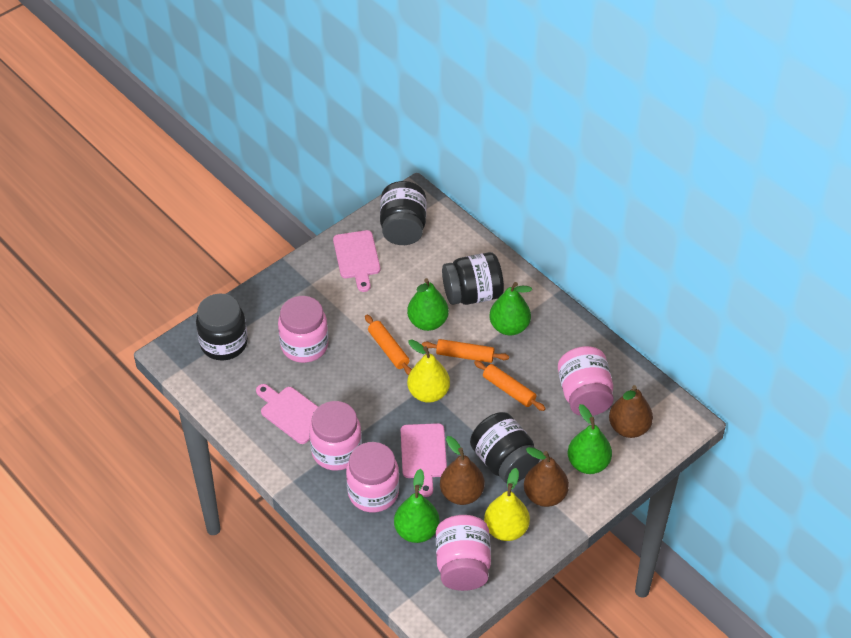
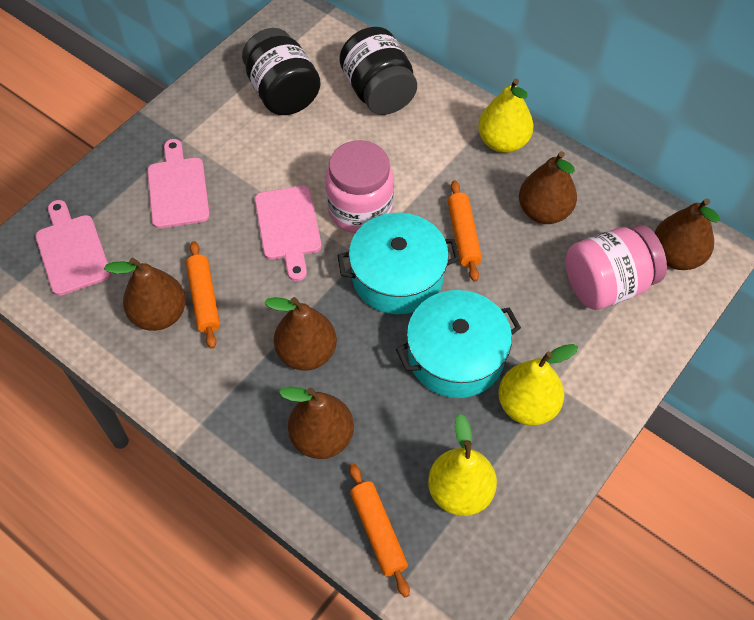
black jar: 4 -> 2
brown pear: 3 -> 5
green pear: 4 -> 0
pink jar: 5 -> 2
turquoise pot: 0 -> 2
yellow pear: 2 -> 3

